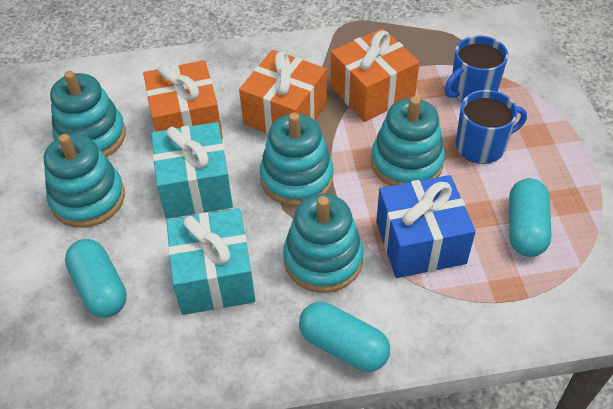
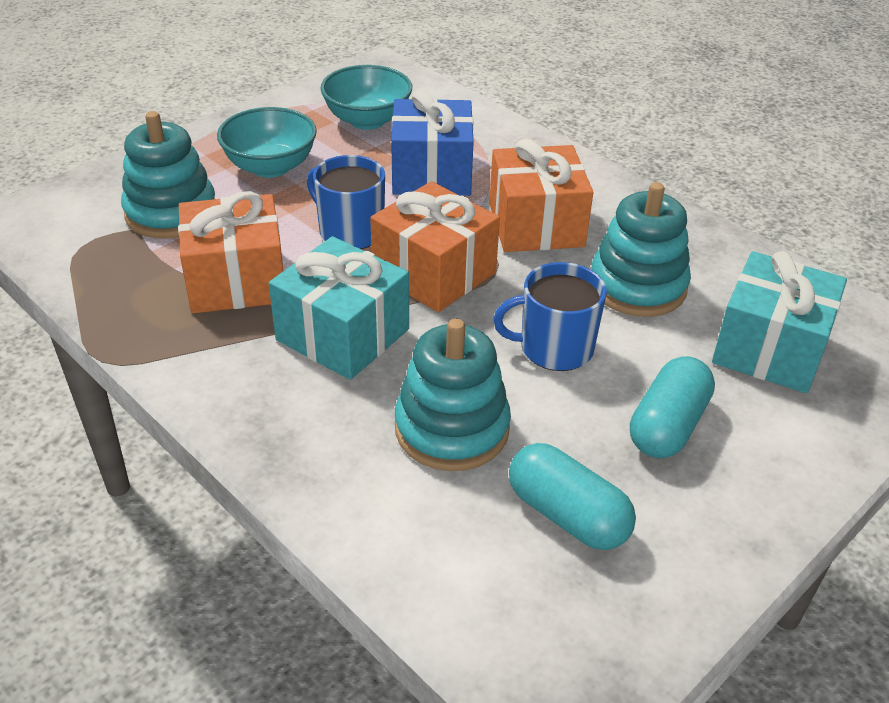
turquoise bowl: 0 -> 2
turquoise capsule: 3 -> 2
turquoise stacking toy: 5 -> 3

